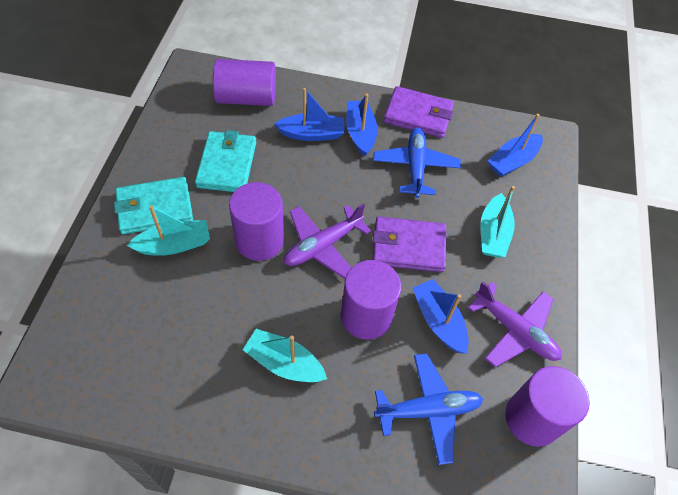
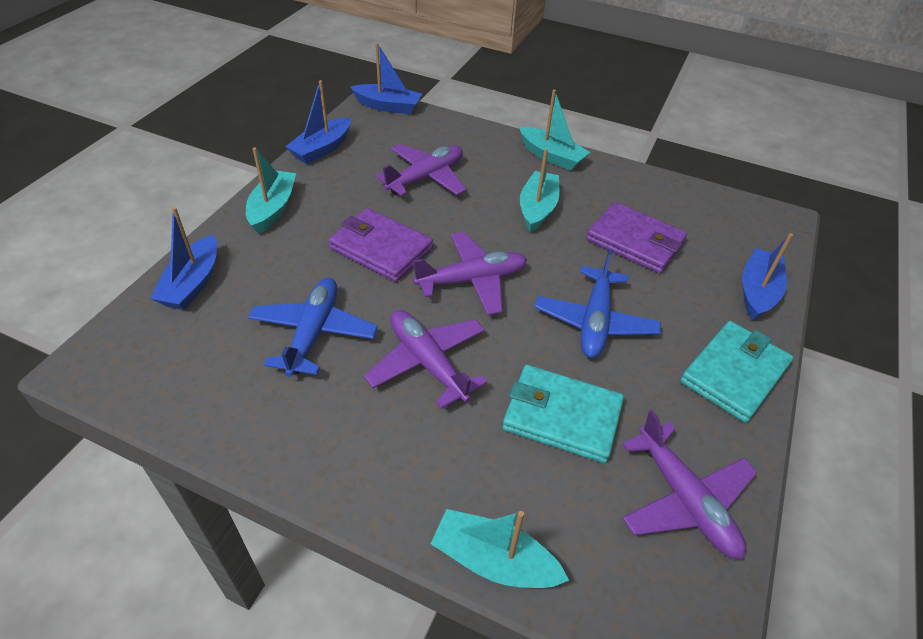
purple cylinder: 4 -> 0
purple plane: 2 -> 4
turquoise boat: 3 -> 4

